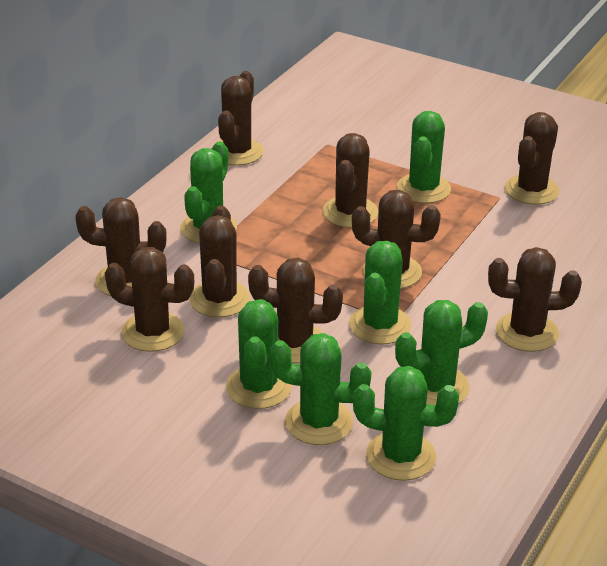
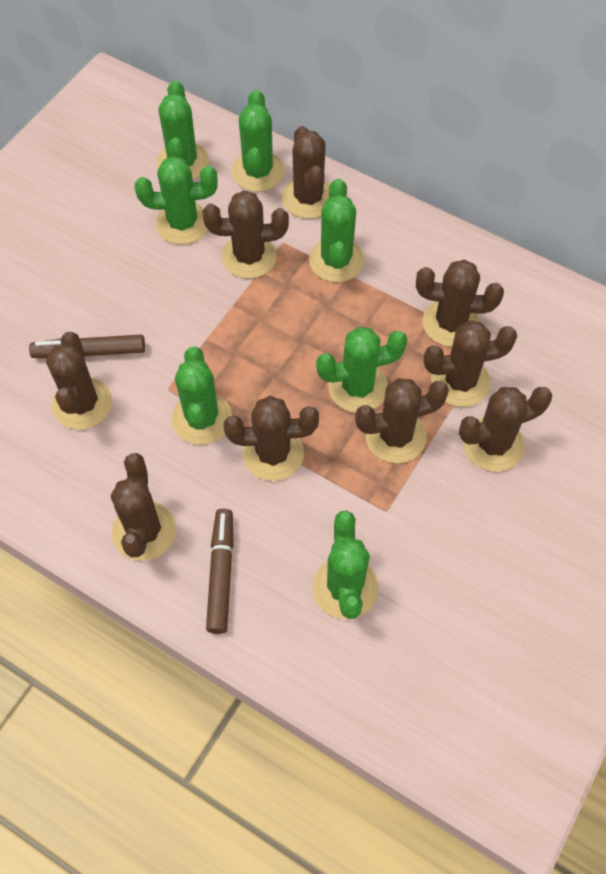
brown marker: 0 -> 2

